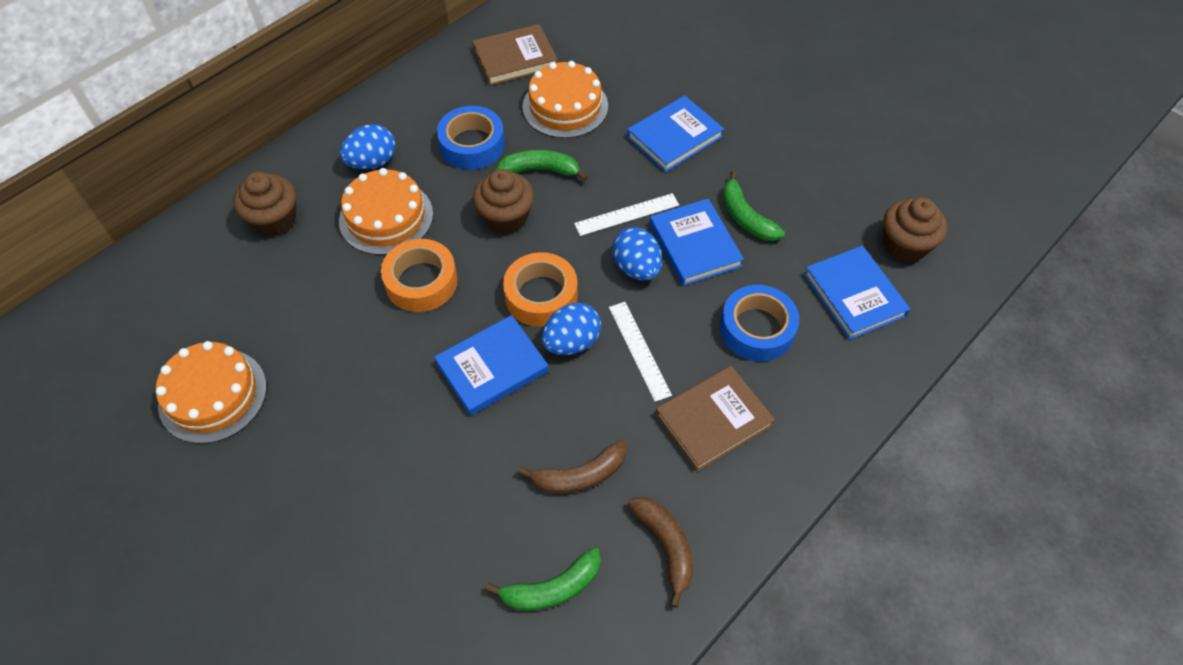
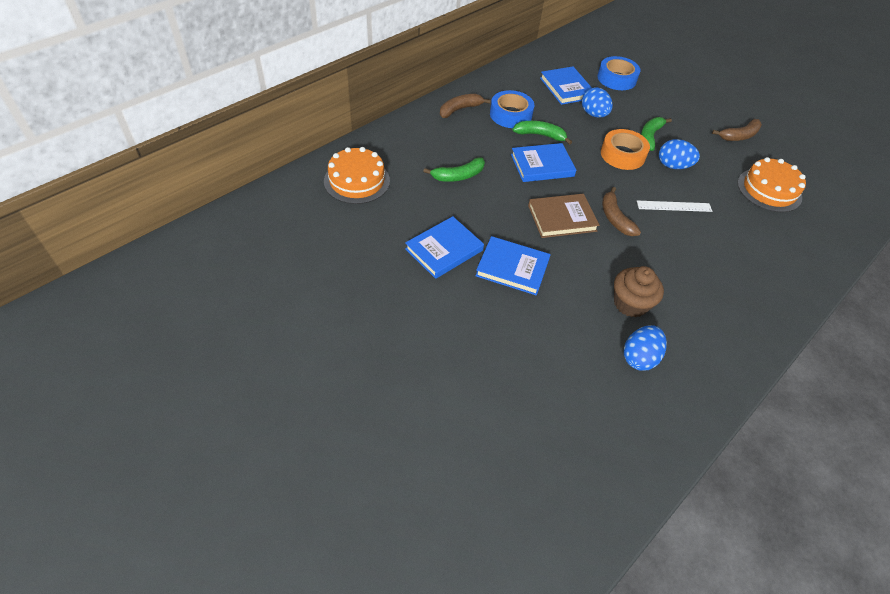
brown banana: 2 -> 3
brown book: 2 -> 1
brown cupcake: 3 -> 1
orange cake: 3 -> 2
orange tape: 2 -> 1
white ruler: 2 -> 1

